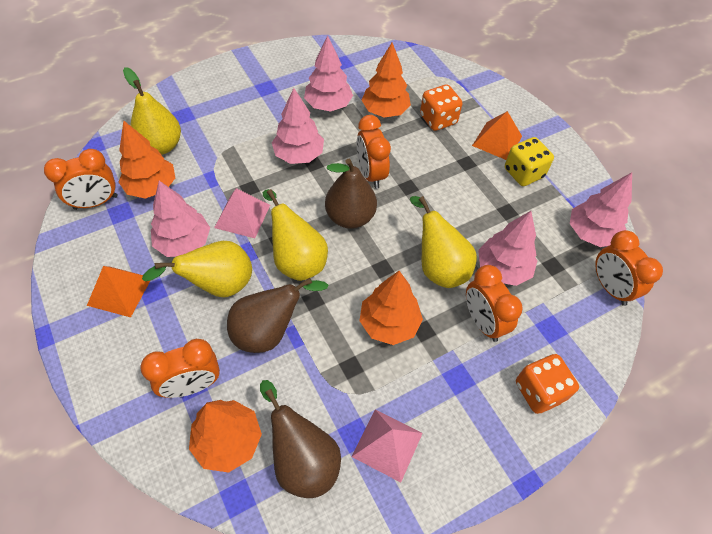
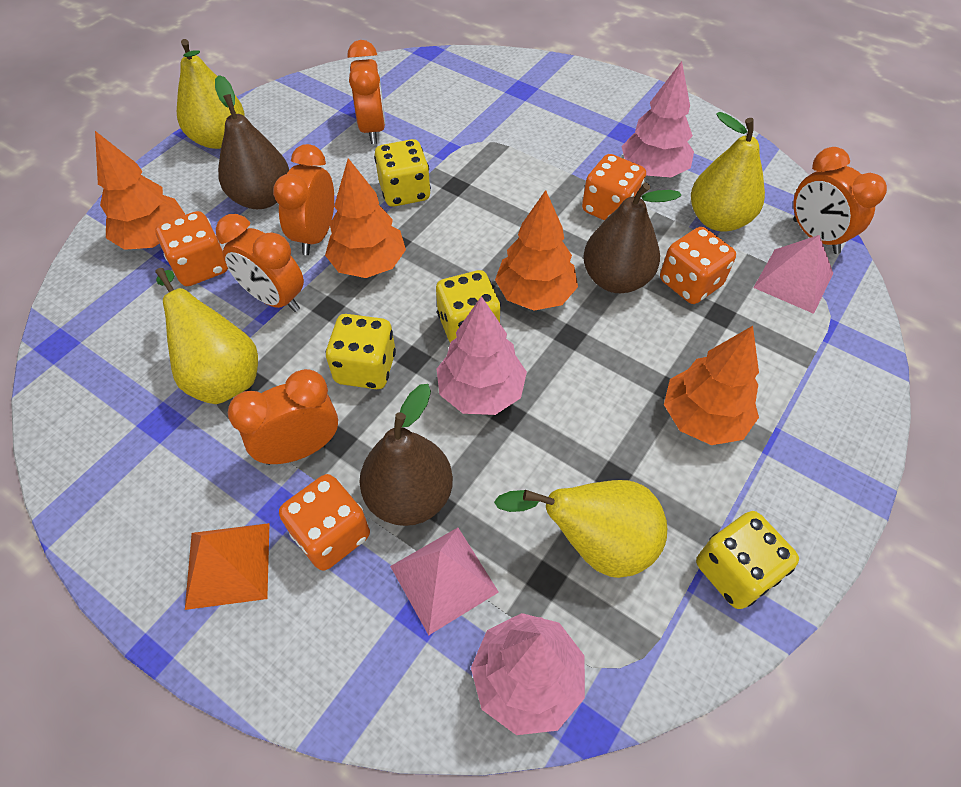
orange dice: 2 -> 4
orange pyramid: 2 -> 1
pink tree: 5 -> 3
yellow dice: 1 -> 4

